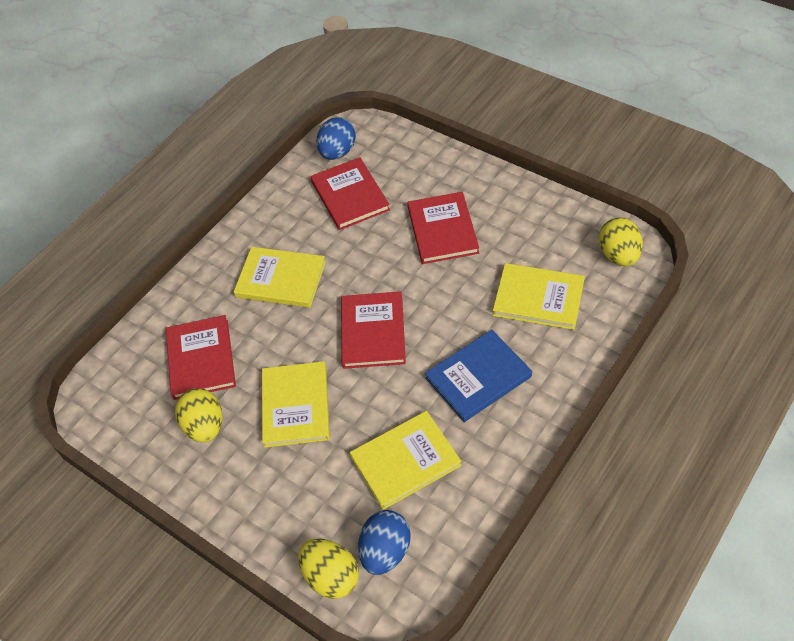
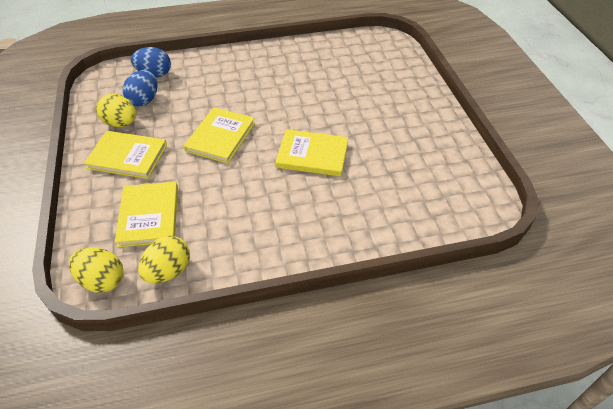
blue book: 1 -> 0
red book: 4 -> 0

